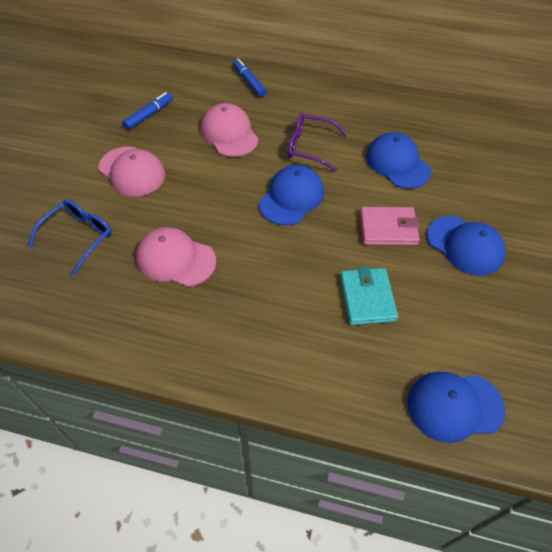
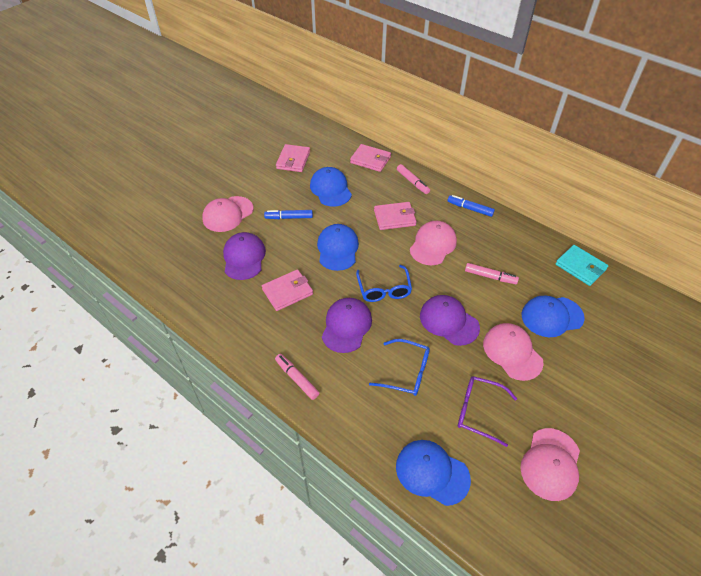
blue glasses: 1 -> 2
pink cap: 3 -> 4
pink marker: 0 -> 3
pink wallet: 1 -> 4
purple cap: 0 -> 3

